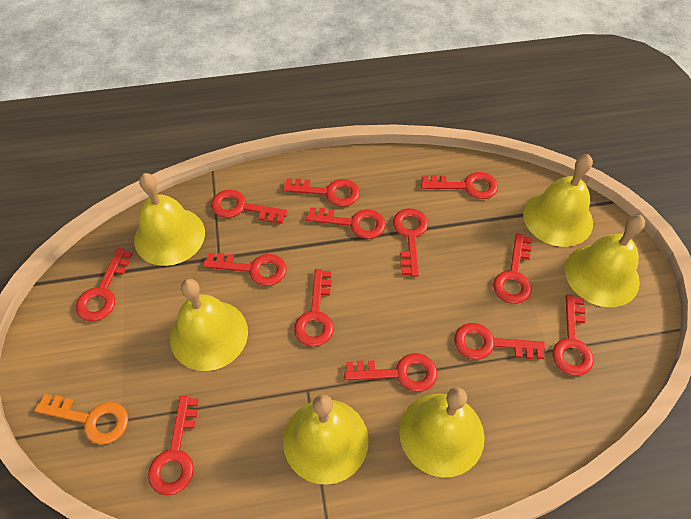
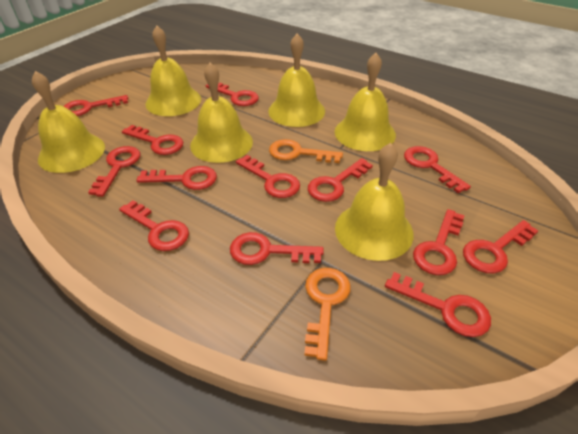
orange key: 1 -> 2

